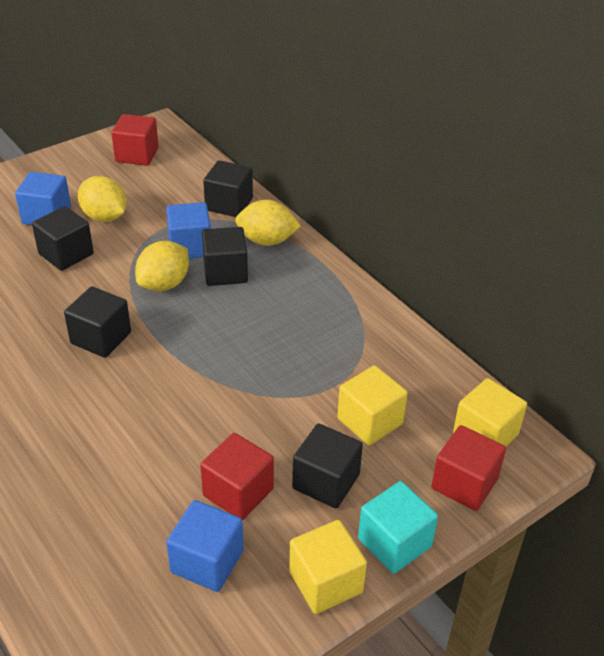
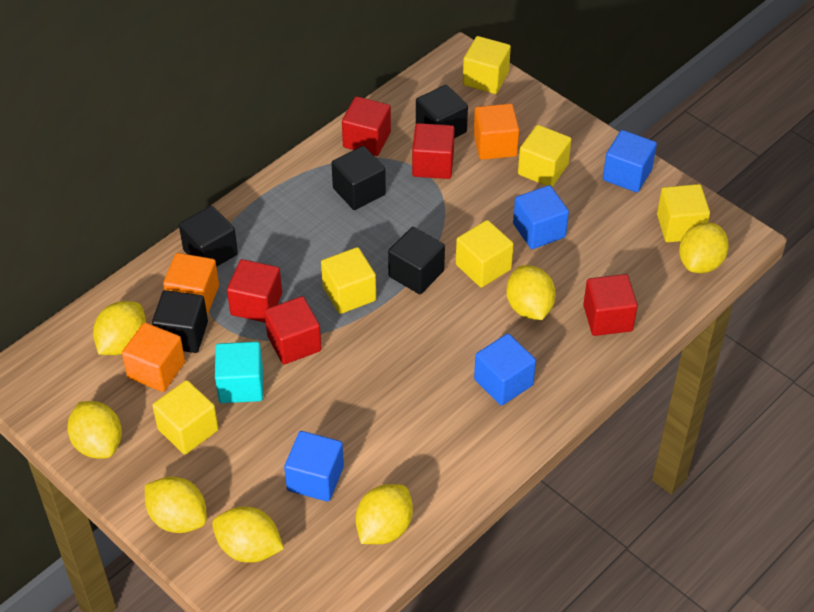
blue cube: 3 -> 4
orange cube: 0 -> 3
red cube: 3 -> 5
yellow cube: 3 -> 6
yellow lemon: 3 -> 7

